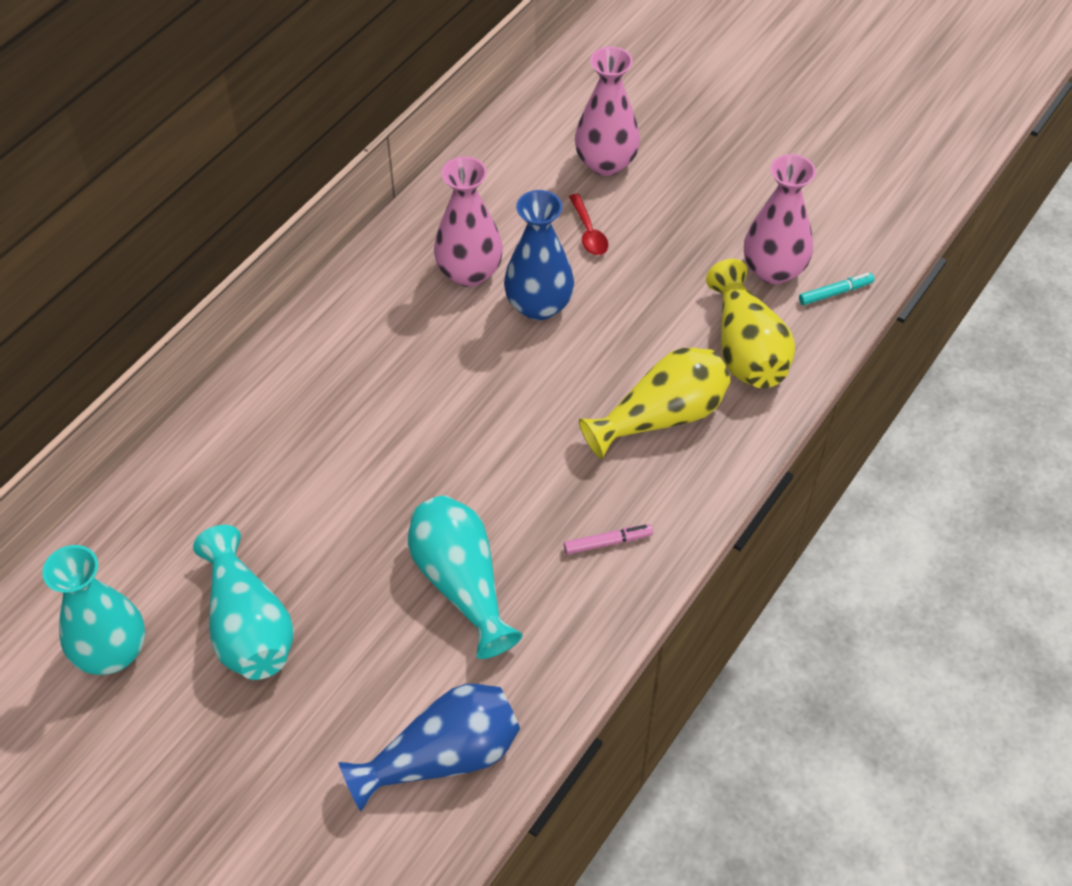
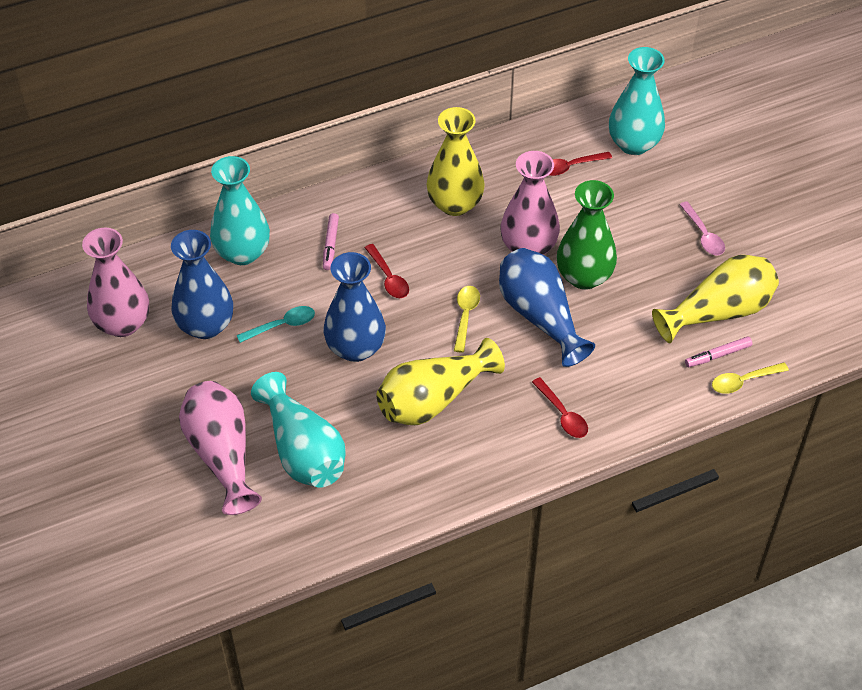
blue vase: 2 -> 3
green vase: 0 -> 1
pink marker: 1 -> 2
pink spoon: 0 -> 1
red spoon: 1 -> 3
turquoise marker: 1 -> 0
turquoise spoon: 0 -> 1
yellow spoon: 0 -> 2
yellow vase: 2 -> 3

